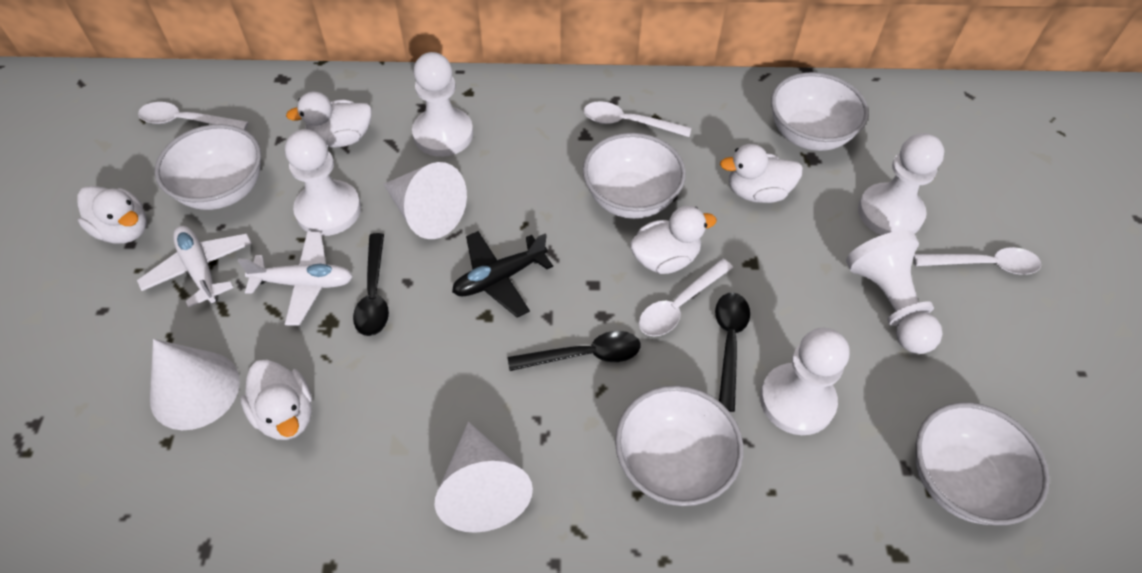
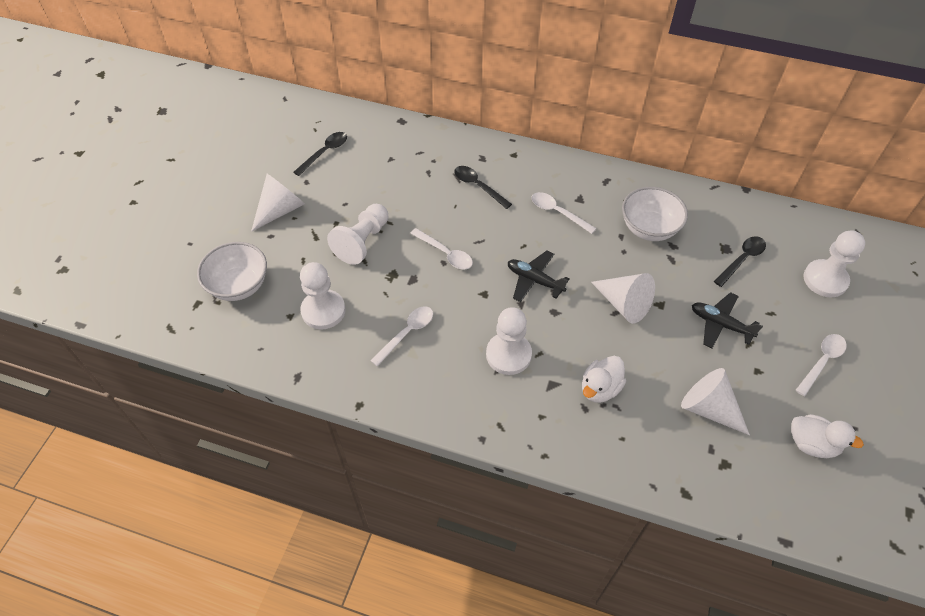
black plane: 1 -> 2
white bowl: 5 -> 2
white duck: 5 -> 2
white pawn: 5 -> 4
white plane: 2 -> 0

